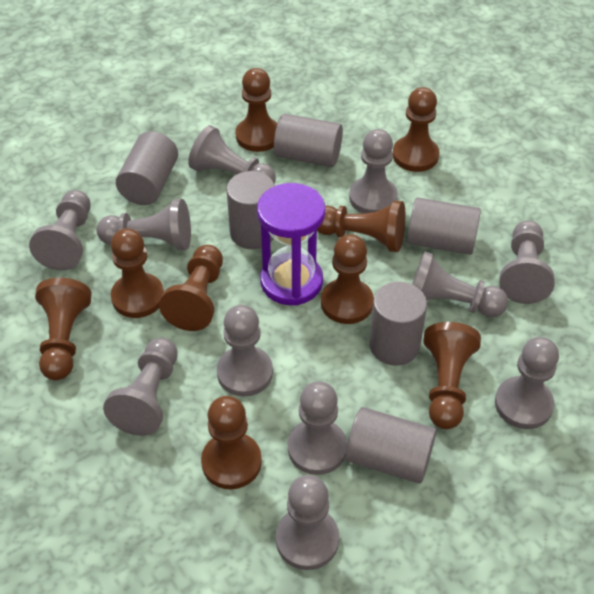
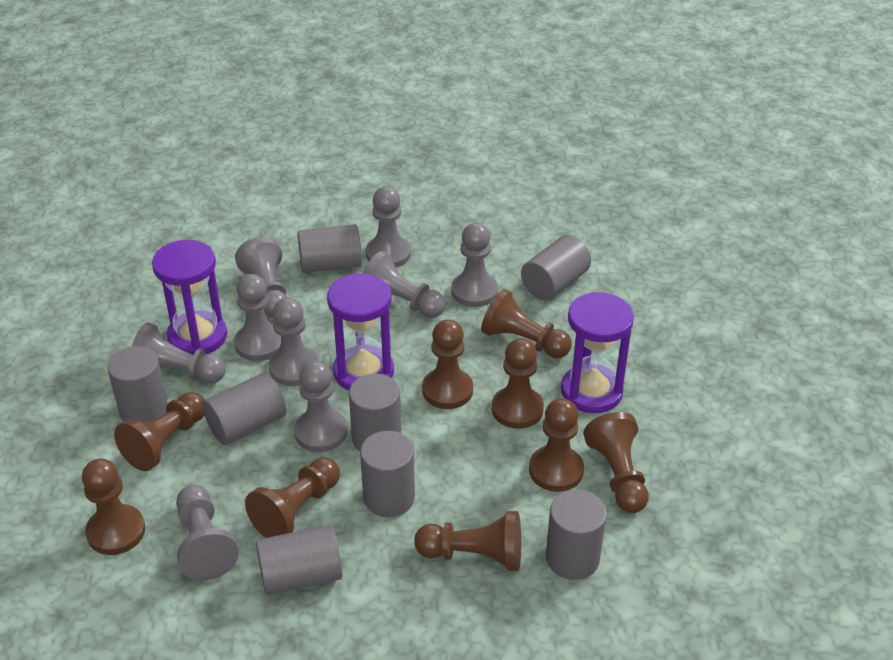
grey cylinder: 6 -> 8
grey pawn: 11 -> 9
purple hourglass: 1 -> 3

